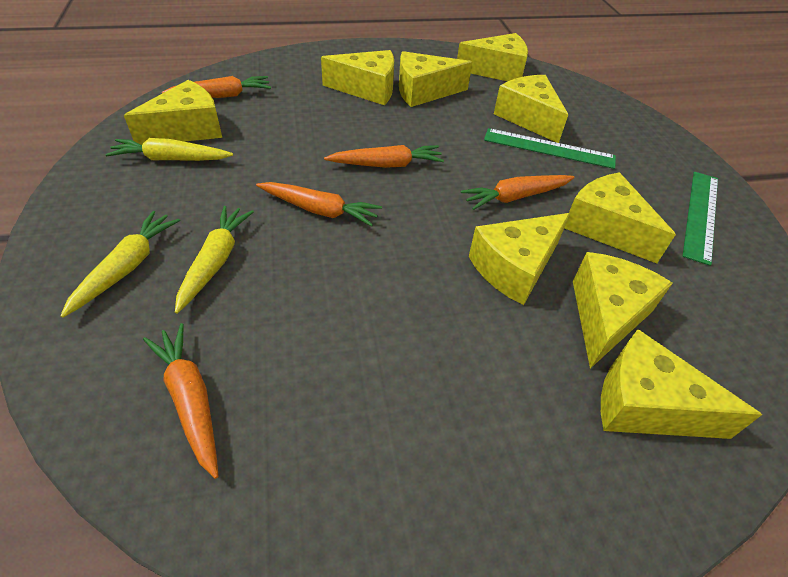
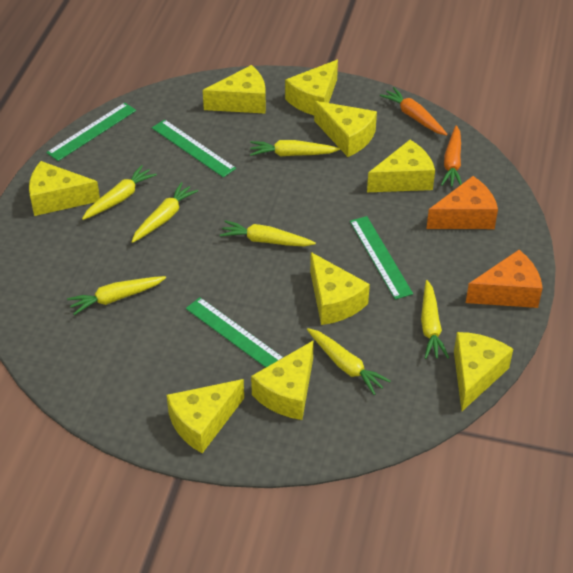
green ruler: 2 -> 4
orange carrot: 5 -> 2
orange cheese: 0 -> 2
yellow carrot: 3 -> 7

